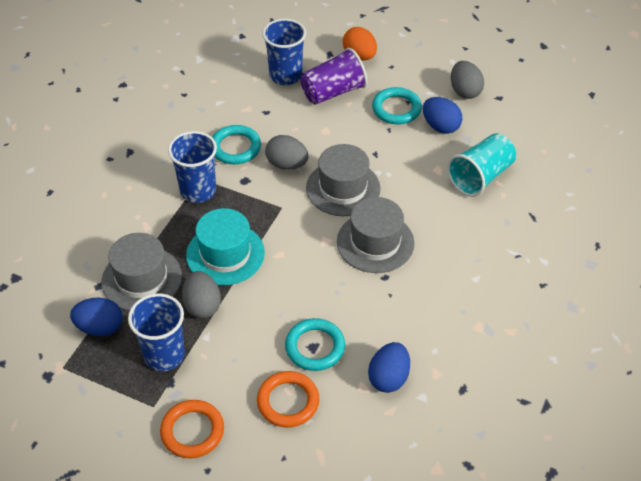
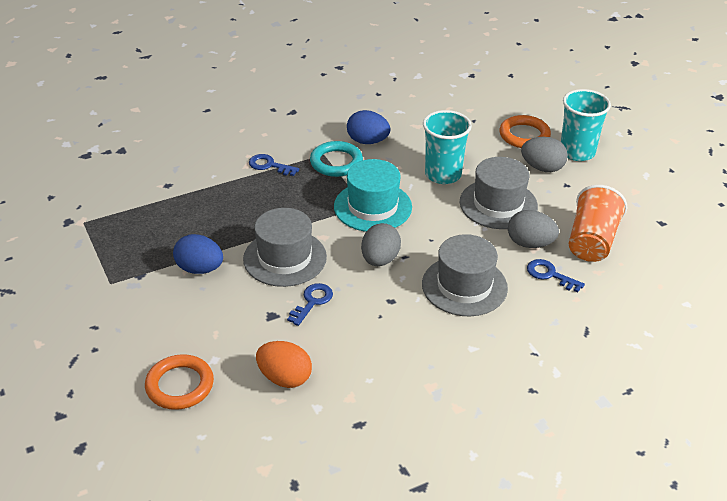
blue cup: 3 -> 0
blue egg: 3 -> 2
blue key: 0 -> 3
orange cup: 0 -> 1
purple cup: 1 -> 0
turquoise cup: 1 -> 2
turquoise ring: 3 -> 1

